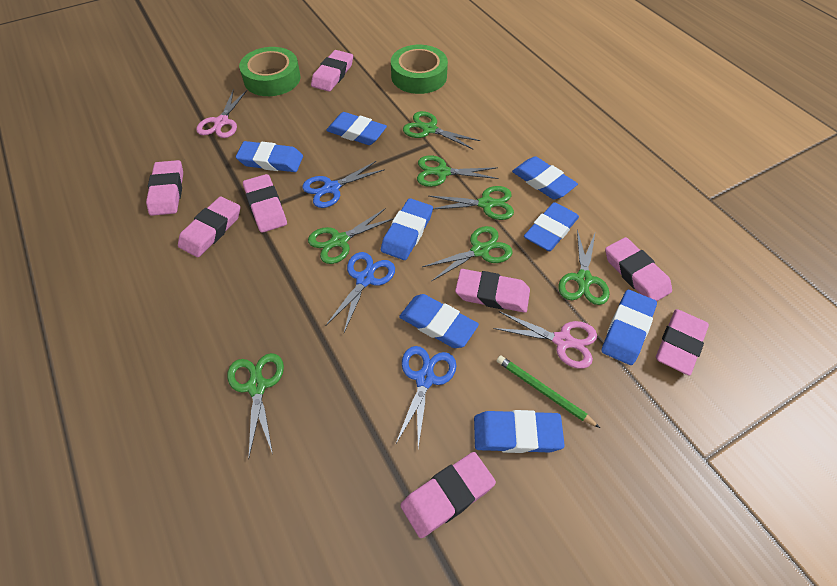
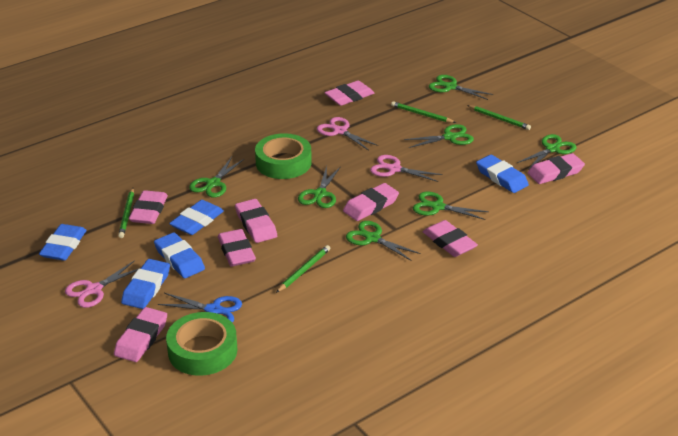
blue eraser: 8 -> 5
blue scissors: 3 -> 1
green pencil: 1 -> 4
pink scissors: 2 -> 3

